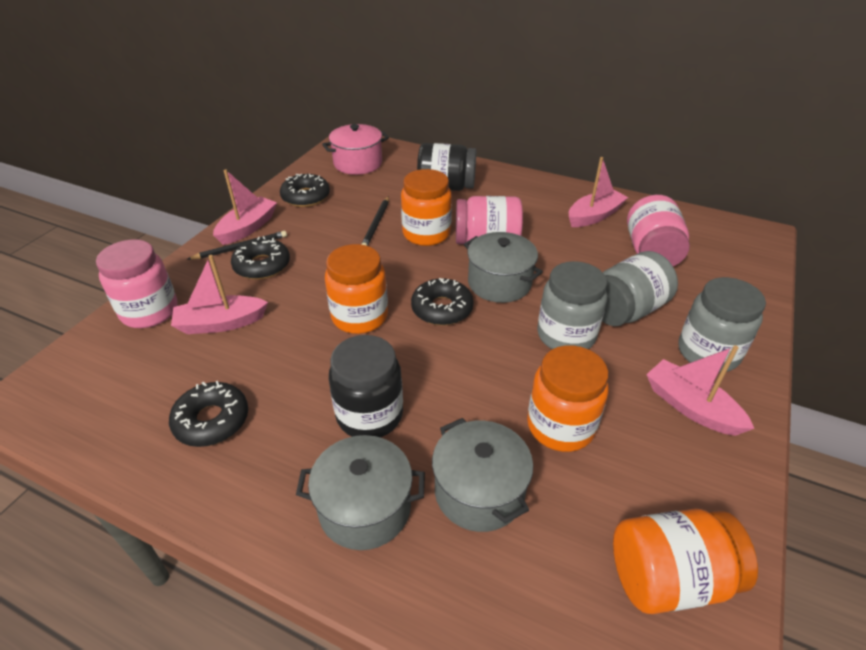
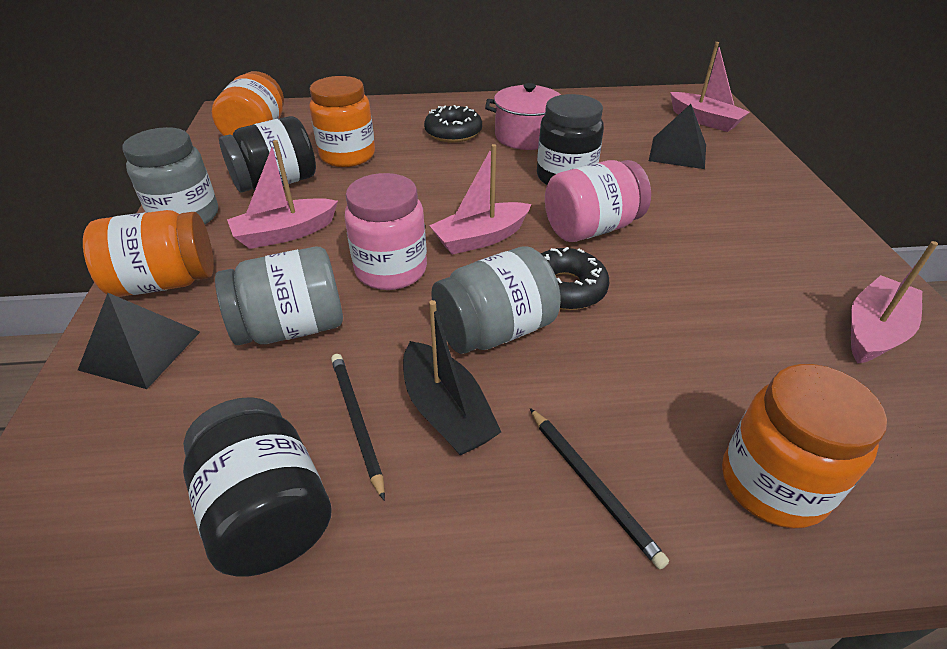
black boat: 0 -> 1
black donut: 4 -> 2
black jar: 2 -> 3
black pyramid: 0 -> 2
grey pot: 3 -> 0
pink jar: 3 -> 2

